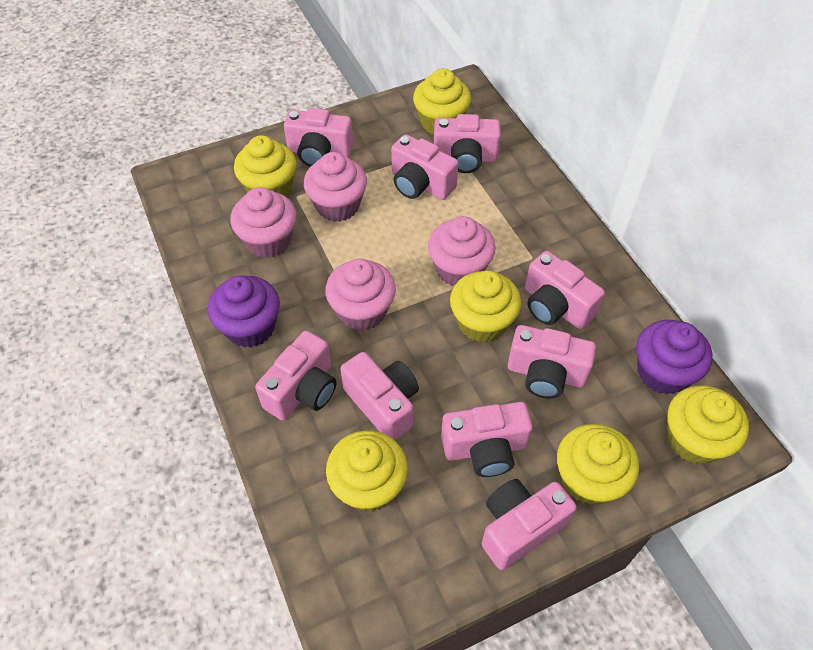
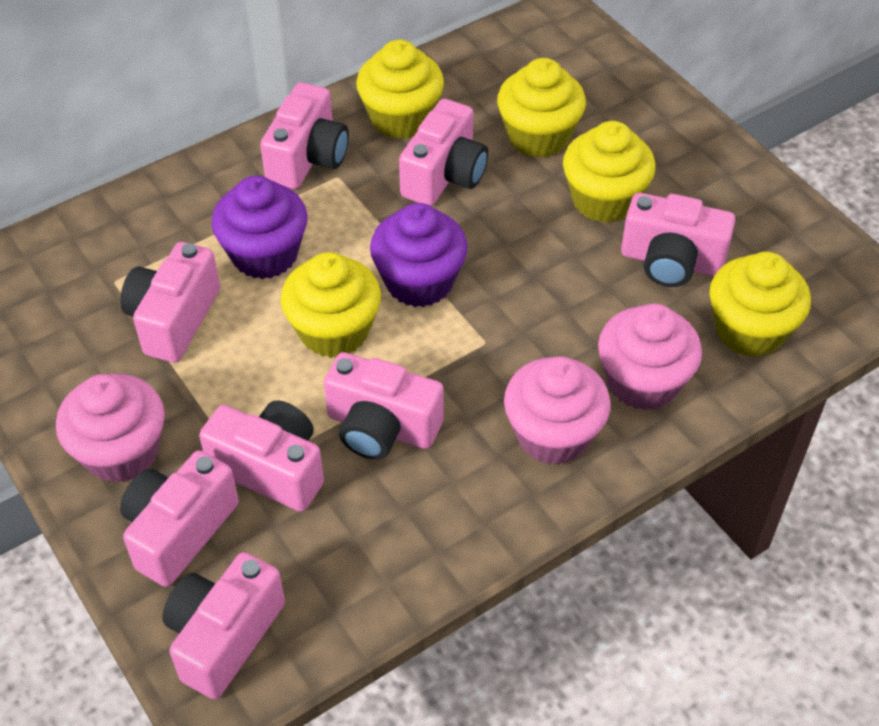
pink camera: 9 -> 8
pink cupcake: 4 -> 3
yellow cupcake: 6 -> 5

